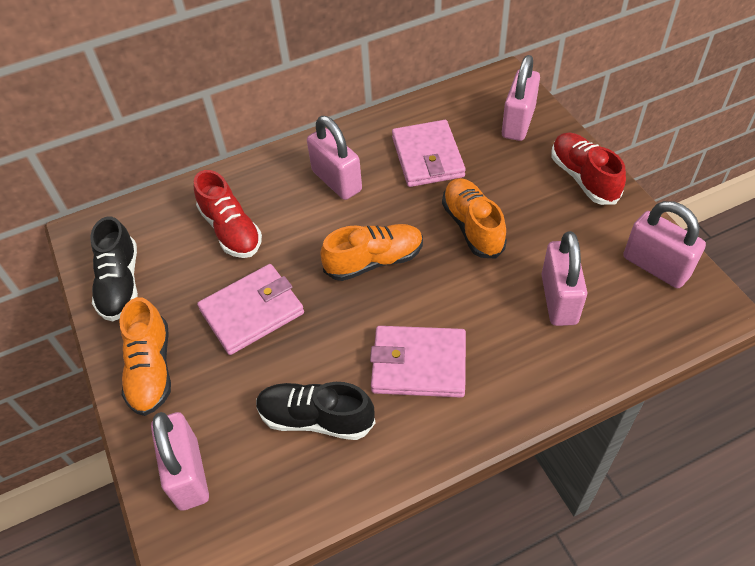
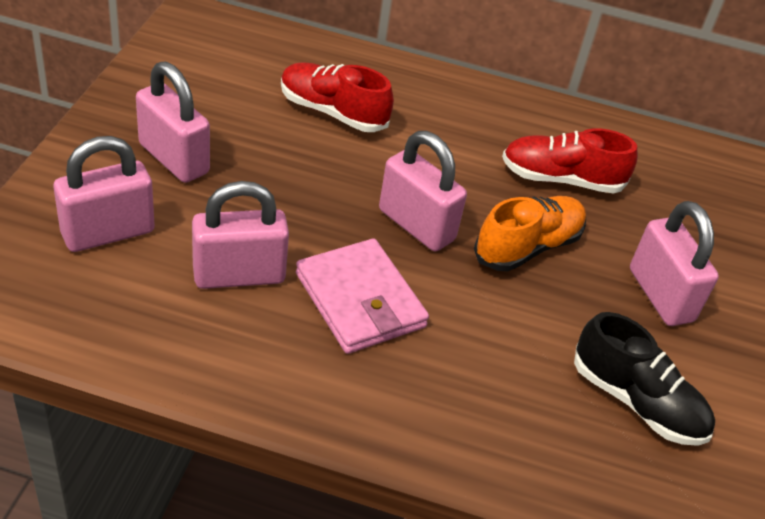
black shoe: 2 -> 1
orange shoe: 3 -> 1
pink wallet: 3 -> 1

